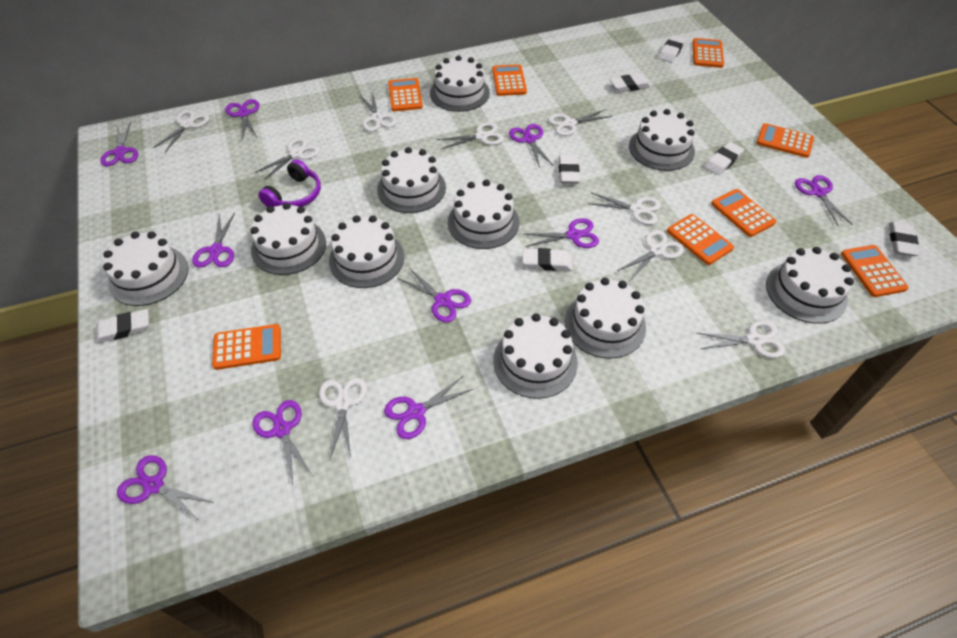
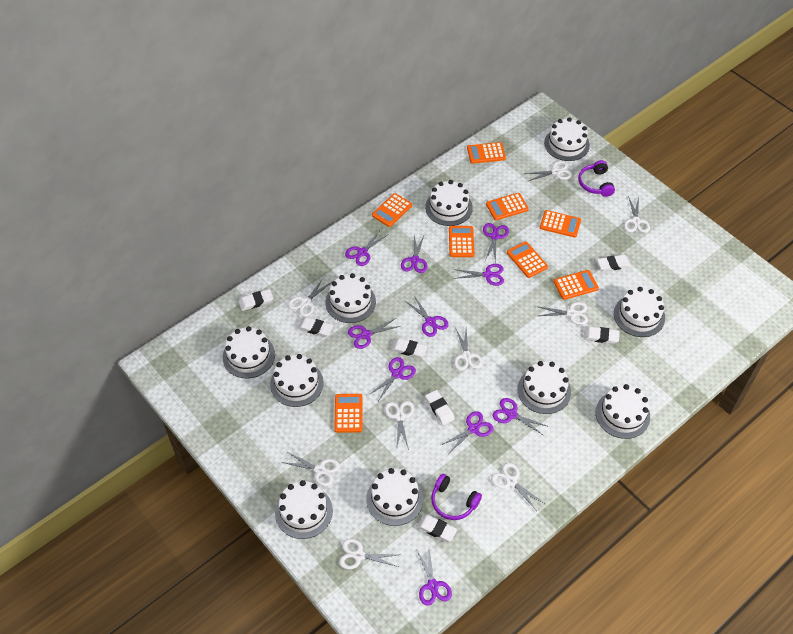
purple headphones: 1 -> 2

